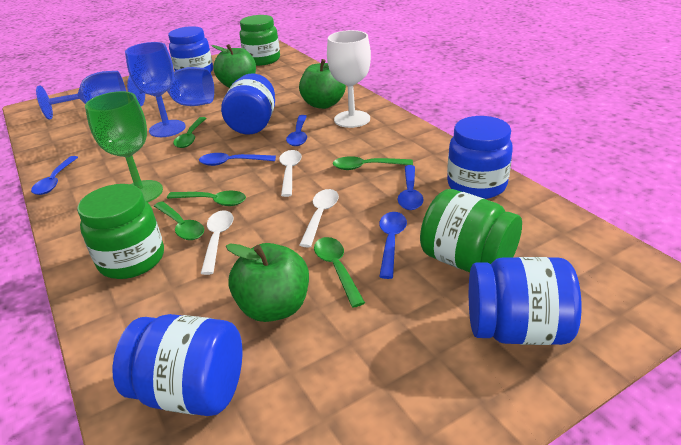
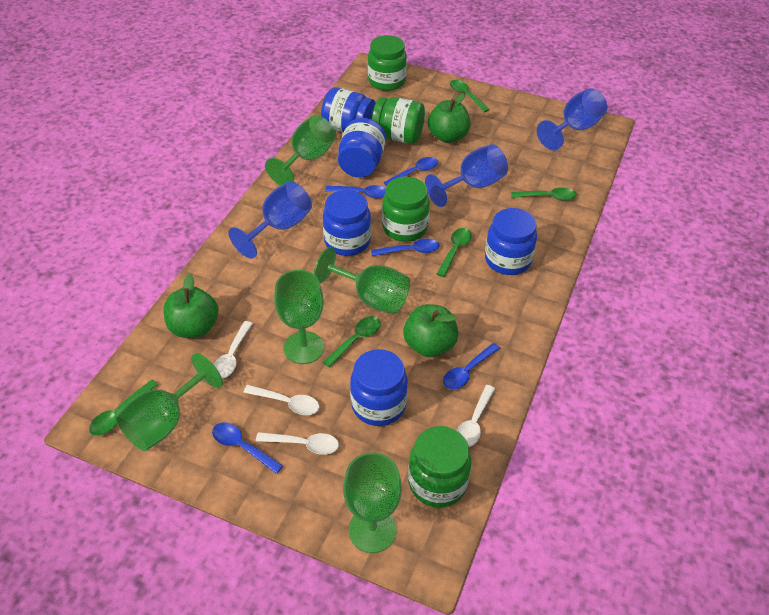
green goblet: 1 -> 5
green jar: 3 -> 4
white goblet: 1 -> 0
white spoon: 3 -> 4

